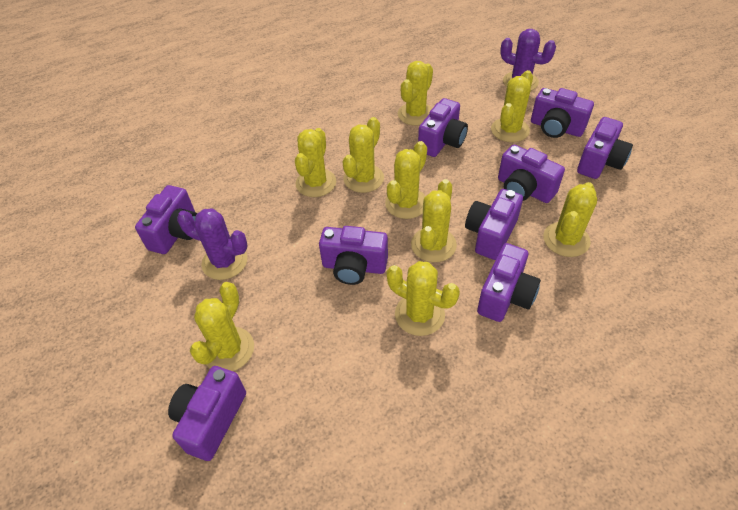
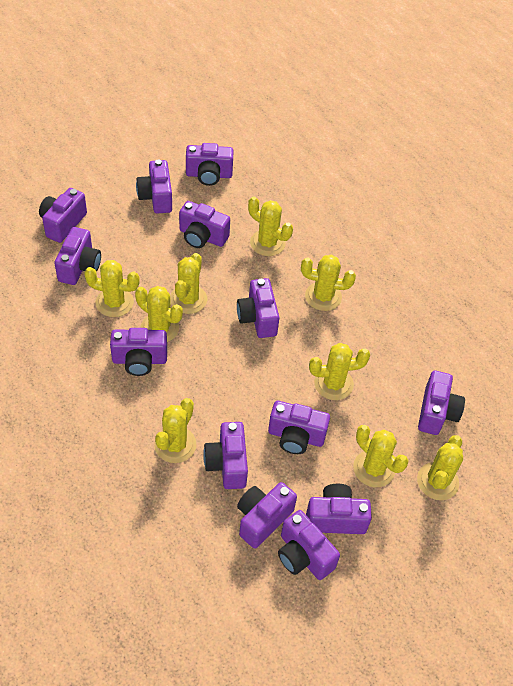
purple cactus: 2 -> 0
purple camera: 9 -> 13

